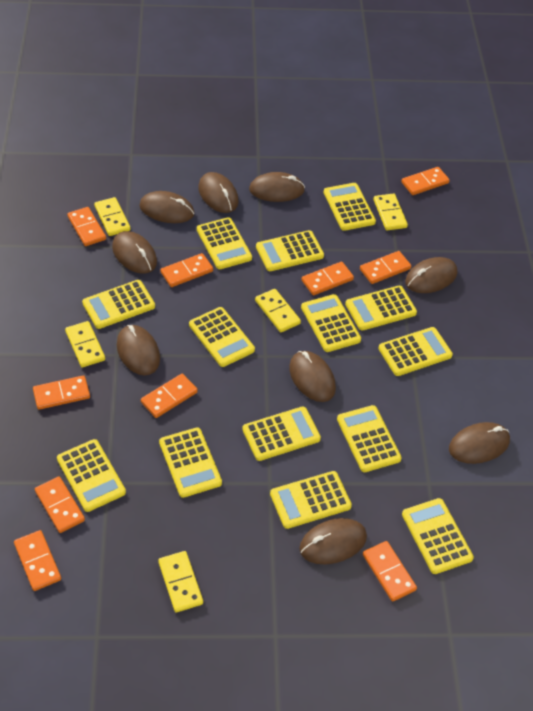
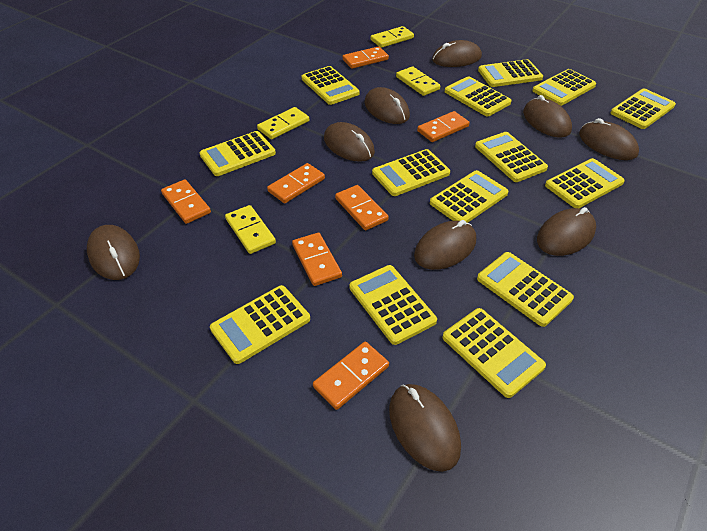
orange domino: 10 -> 7
yellow domino: 5 -> 4

